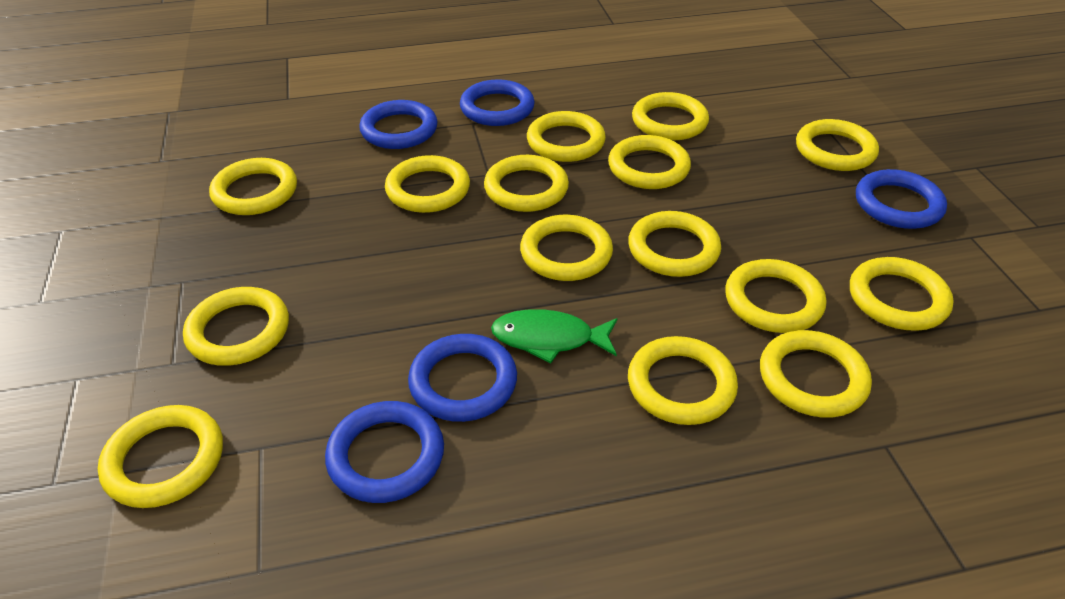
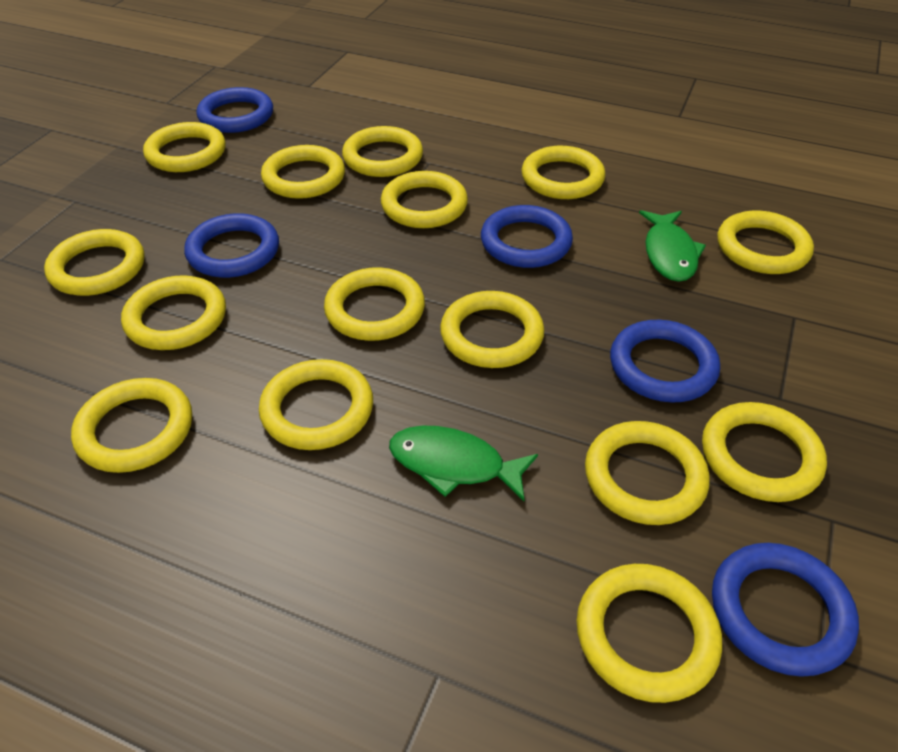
green fish: 1 -> 2

